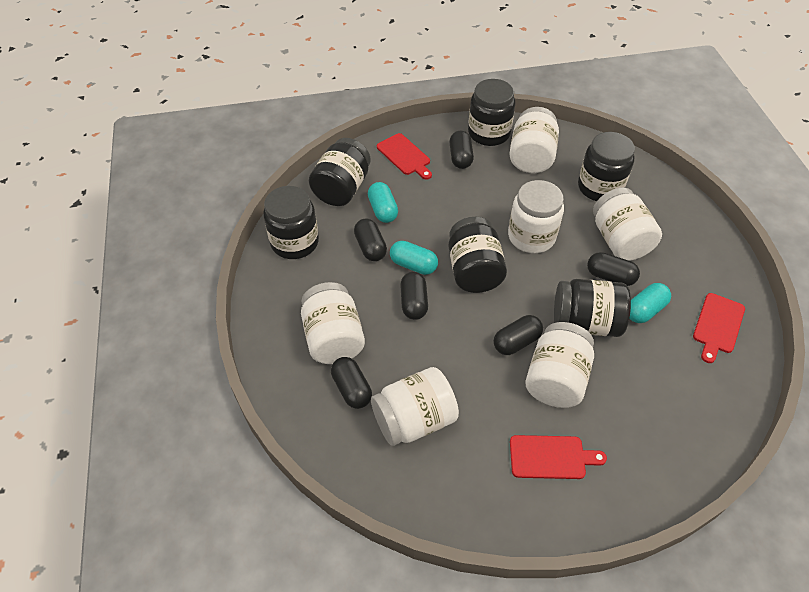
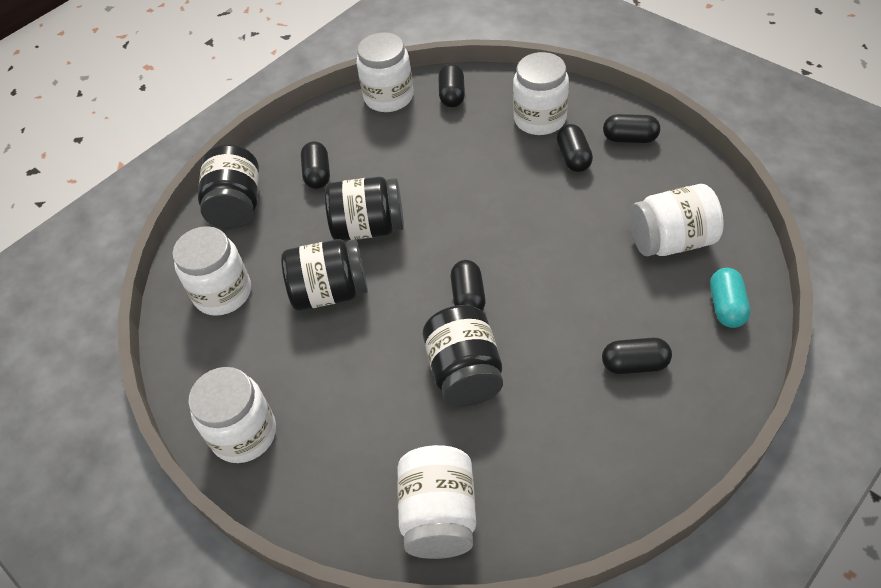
black jar: 6 -> 4
red cutting board: 3 -> 0
turquoise capsule: 3 -> 1

